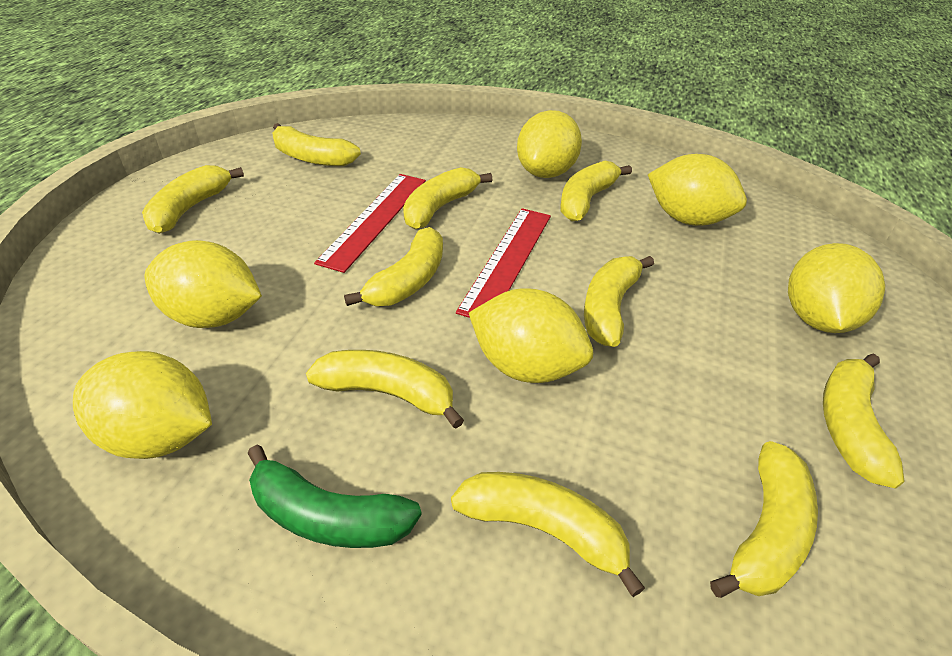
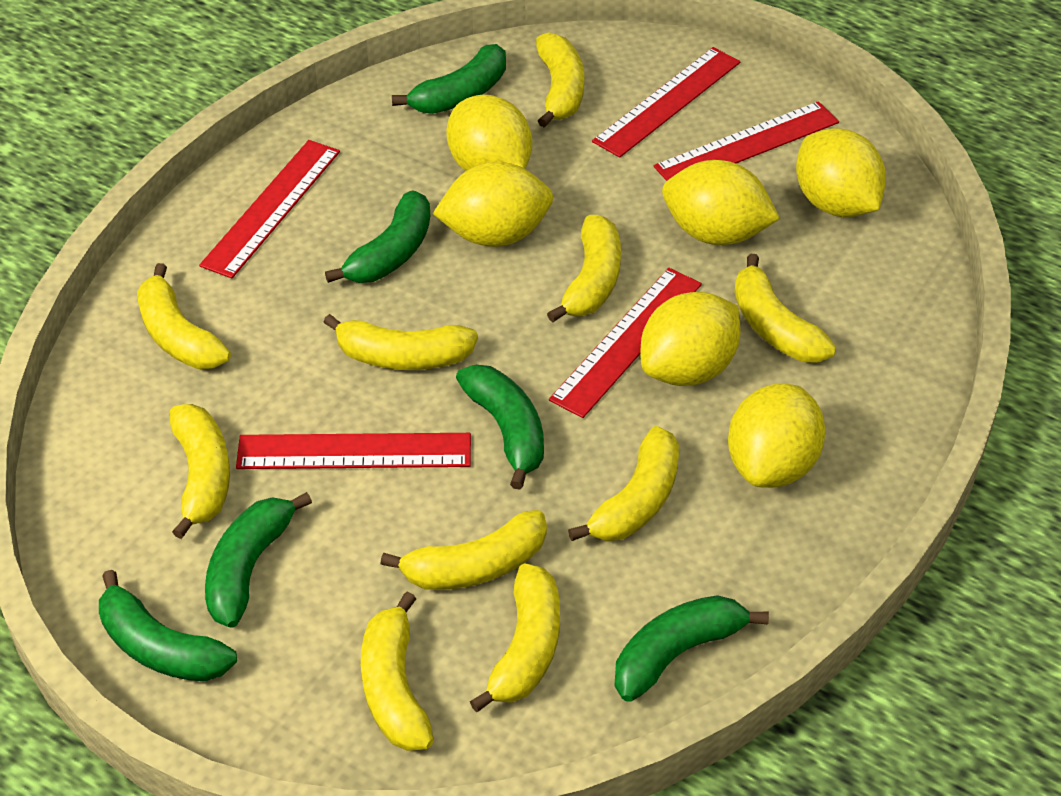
green banana: 1 -> 6
red ruler: 2 -> 5

